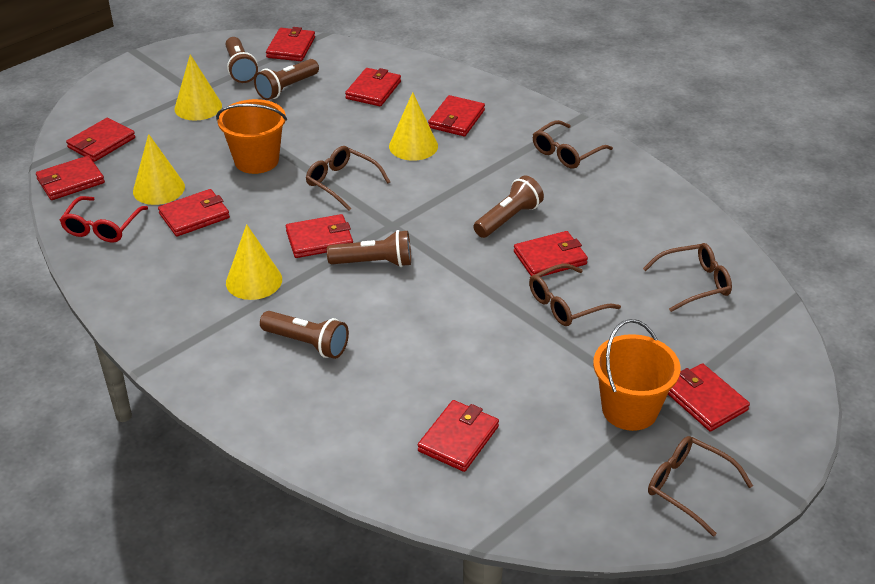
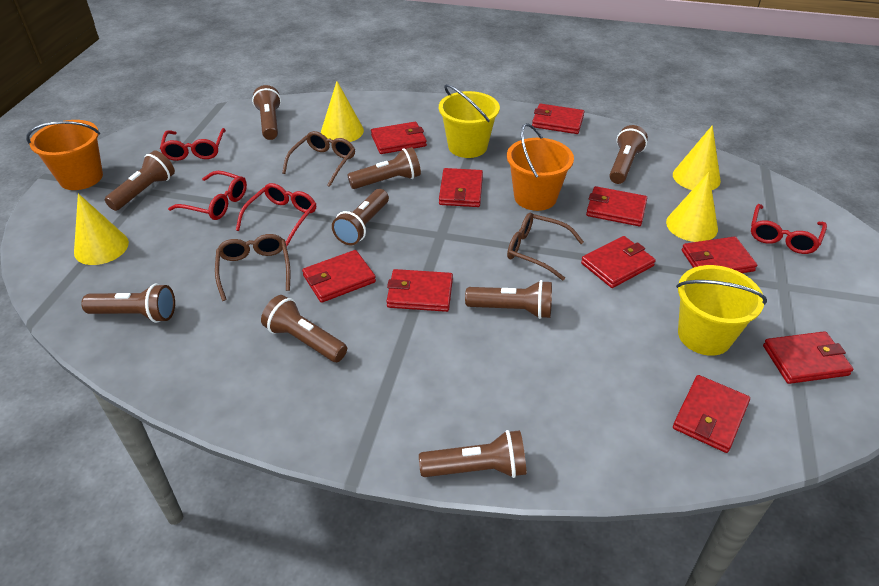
brown flashlight: 5 -> 9
brown glasses: 5 -> 3
red glasses: 1 -> 4
yellow bucket: 0 -> 2

